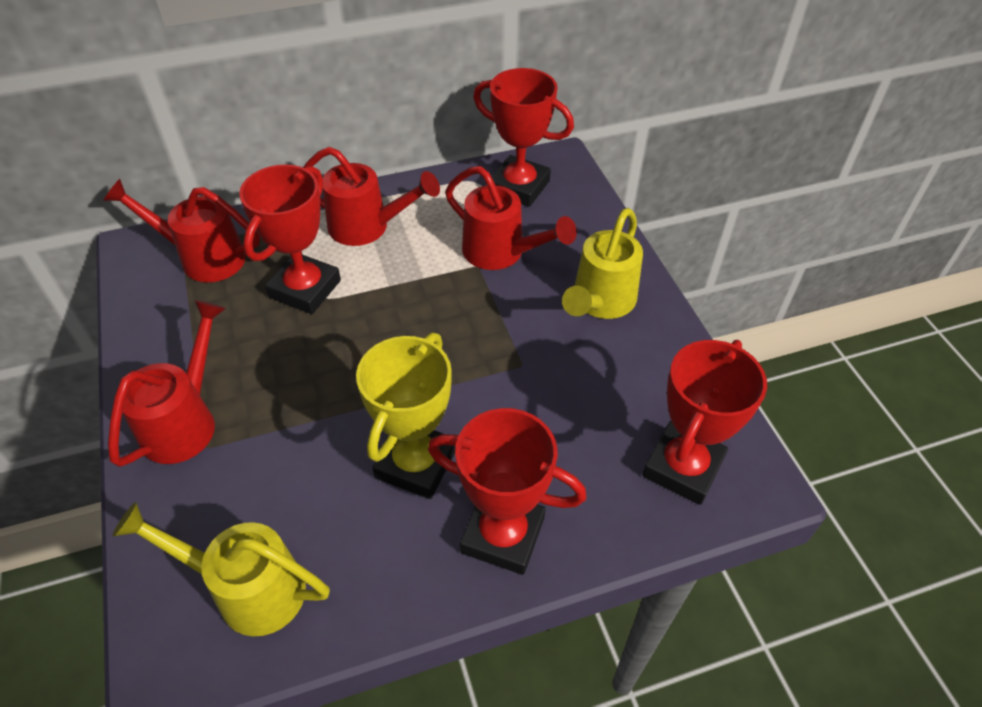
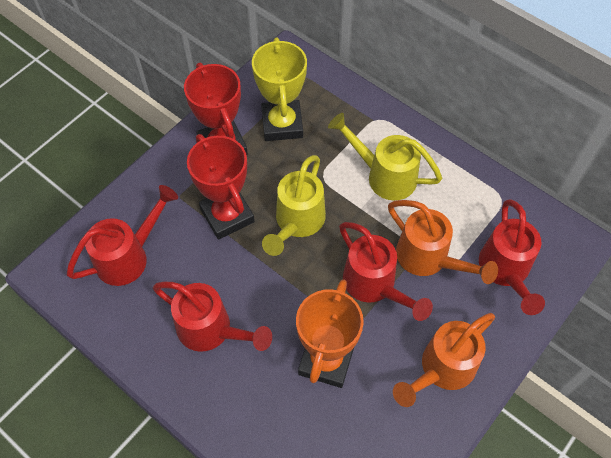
orange trophy: 0 -> 1
orange watering can: 0 -> 2
red trophy: 4 -> 2

